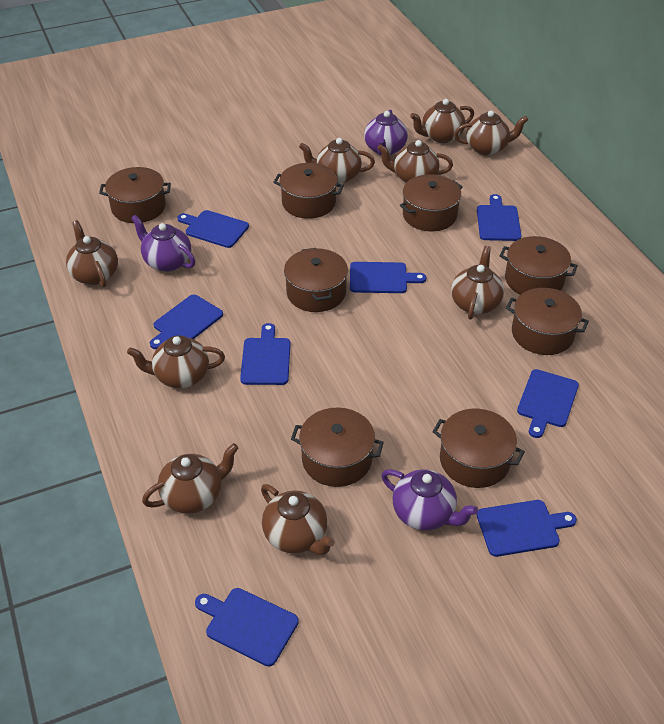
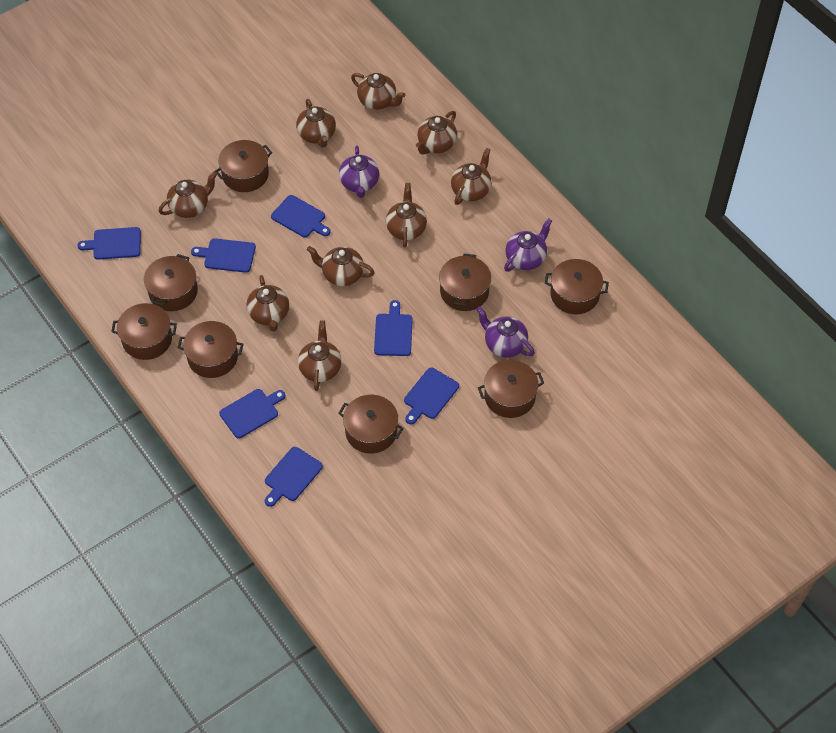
blue cutting board: 8 -> 7

